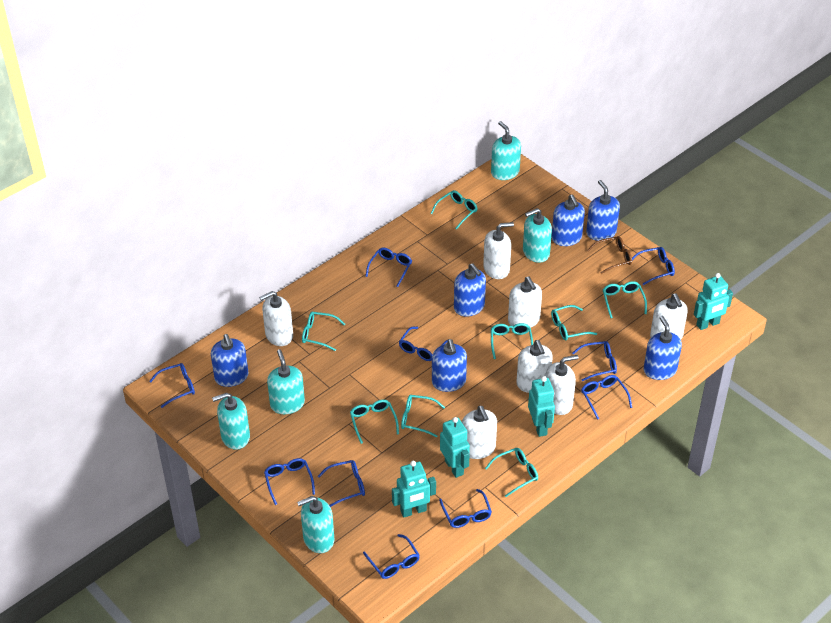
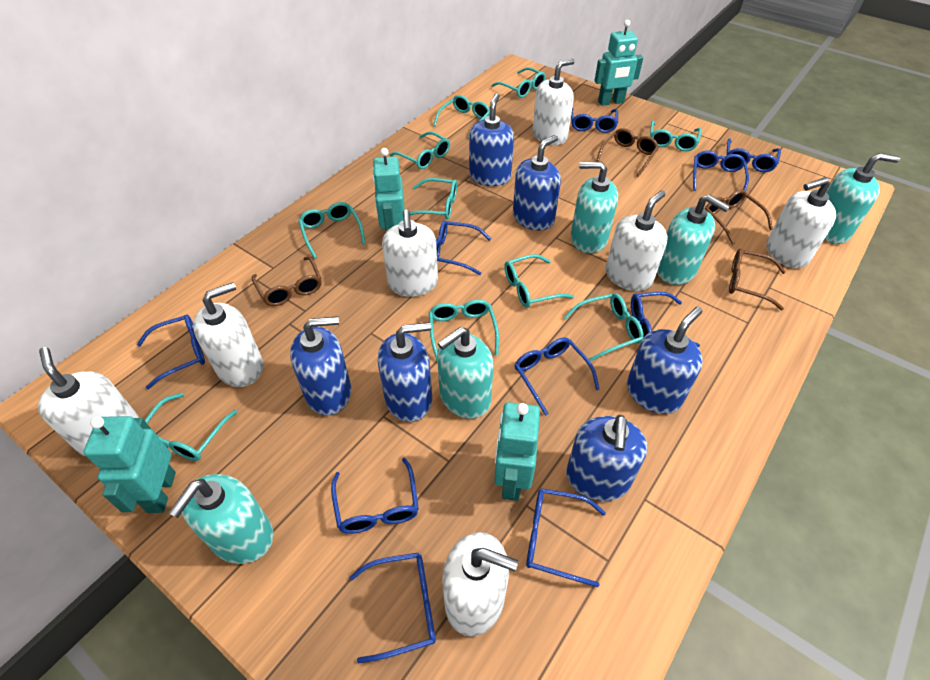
brown glasses: 1 -> 4
turquoise glasses: 8 -> 10

